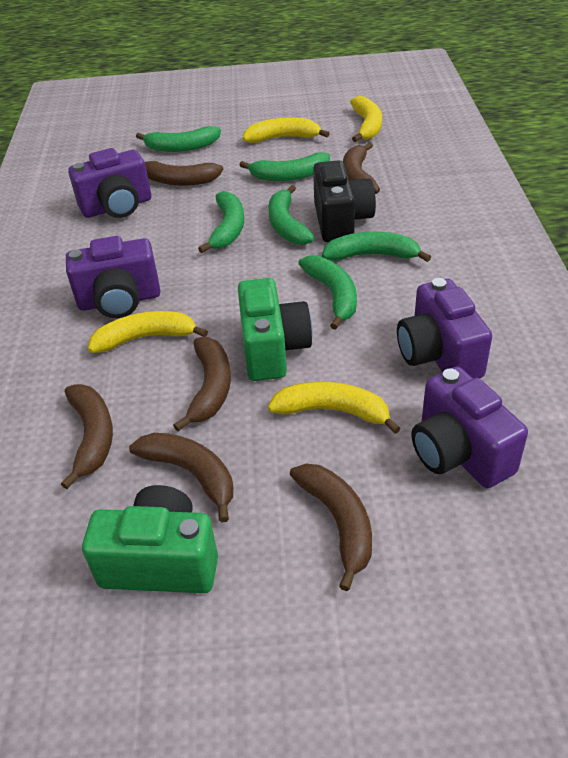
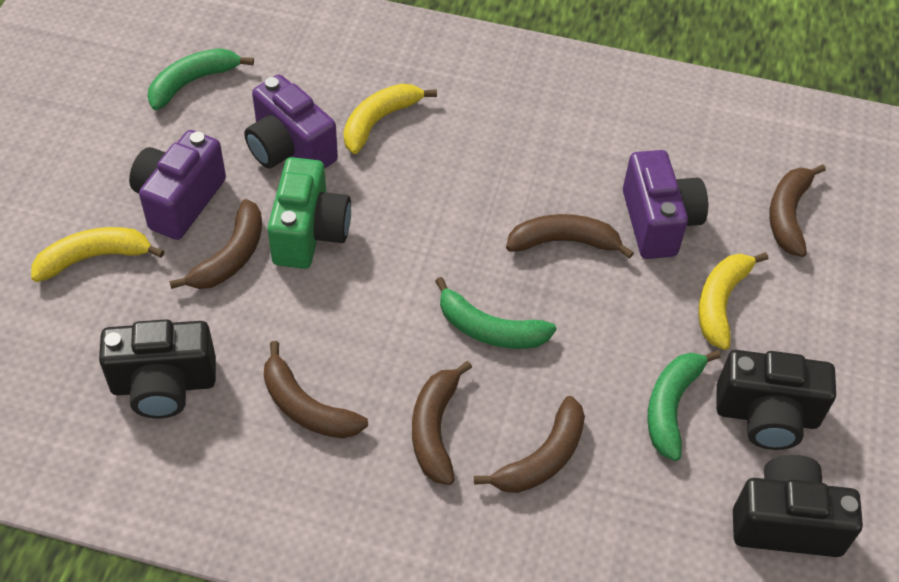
black camera: 1 -> 3
green banana: 6 -> 3
green camera: 2 -> 1
purple camera: 4 -> 3
yellow banana: 4 -> 3

